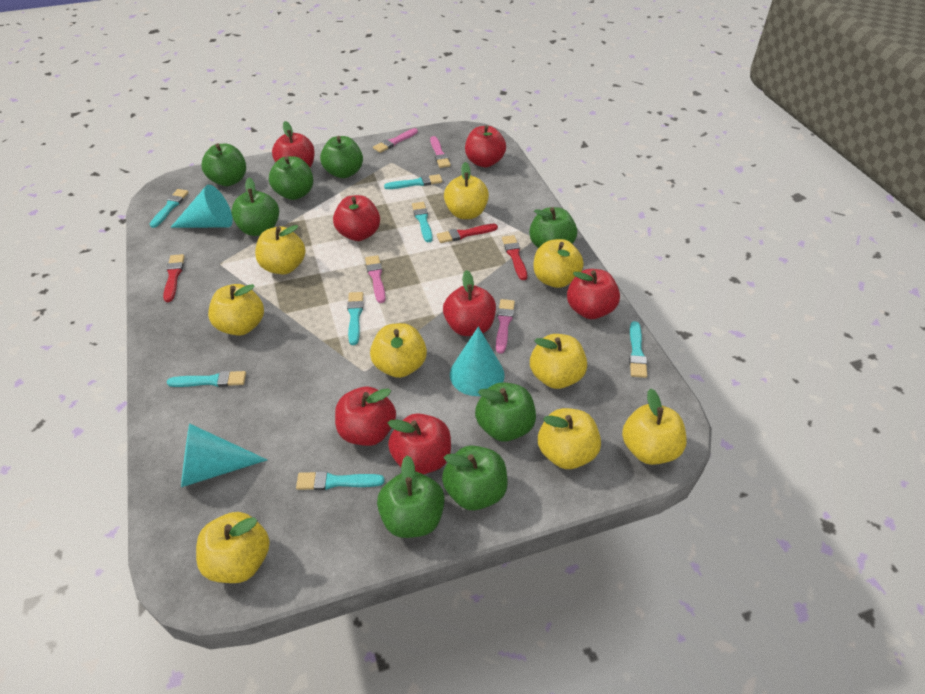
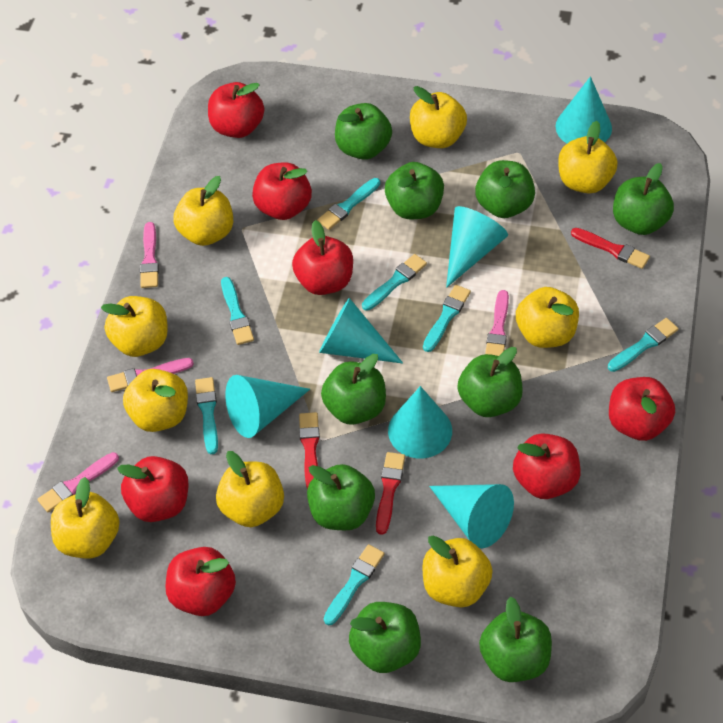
green apple: 8 -> 9
turquoise cone: 3 -> 6

